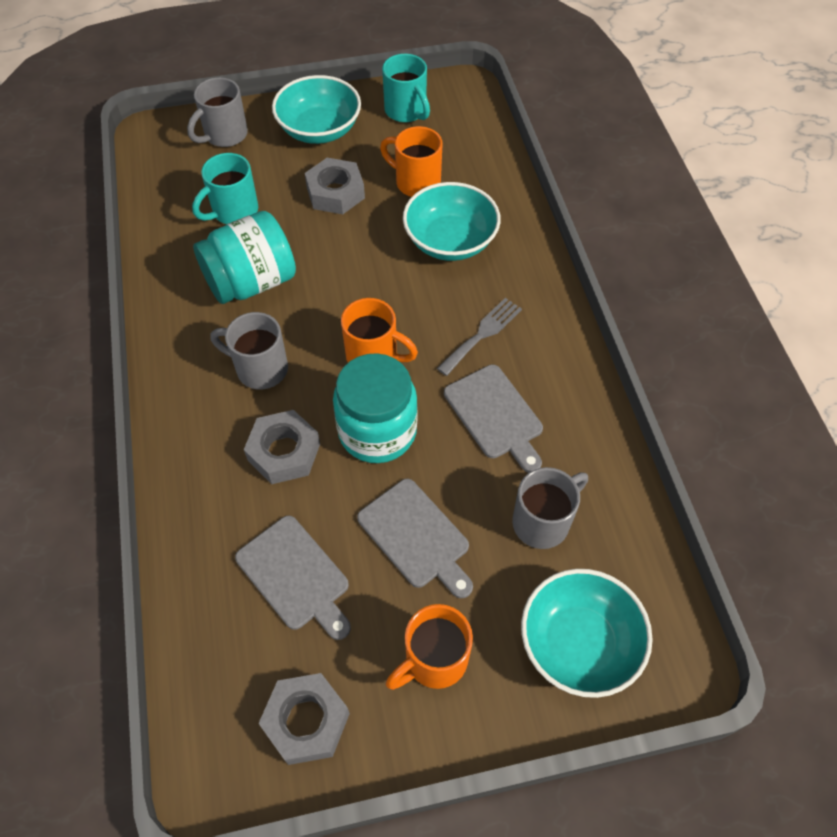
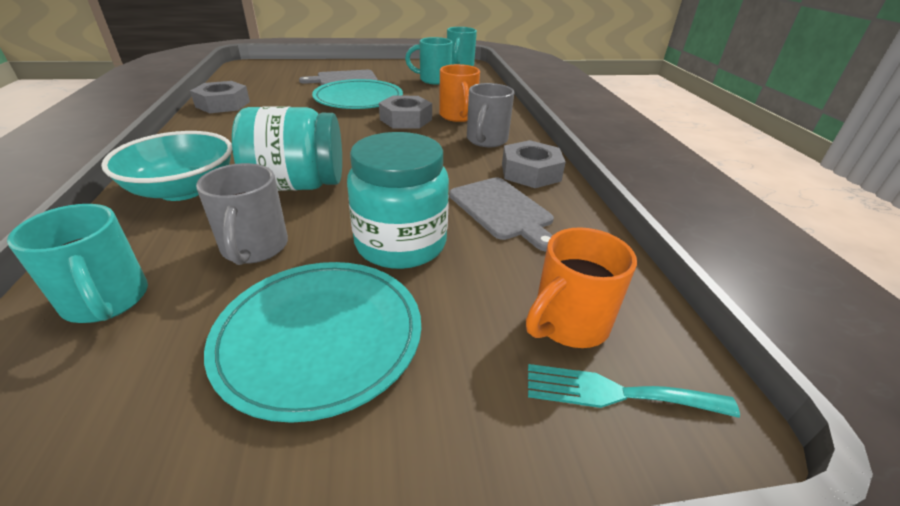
grey cutting board: 3 -> 2
grey fork: 1 -> 0
grey mug: 3 -> 2
orange mug: 3 -> 2
turquoise bowl: 3 -> 1
turquoise fork: 0 -> 1
turquoise mug: 2 -> 3
turquoise plate: 0 -> 2

